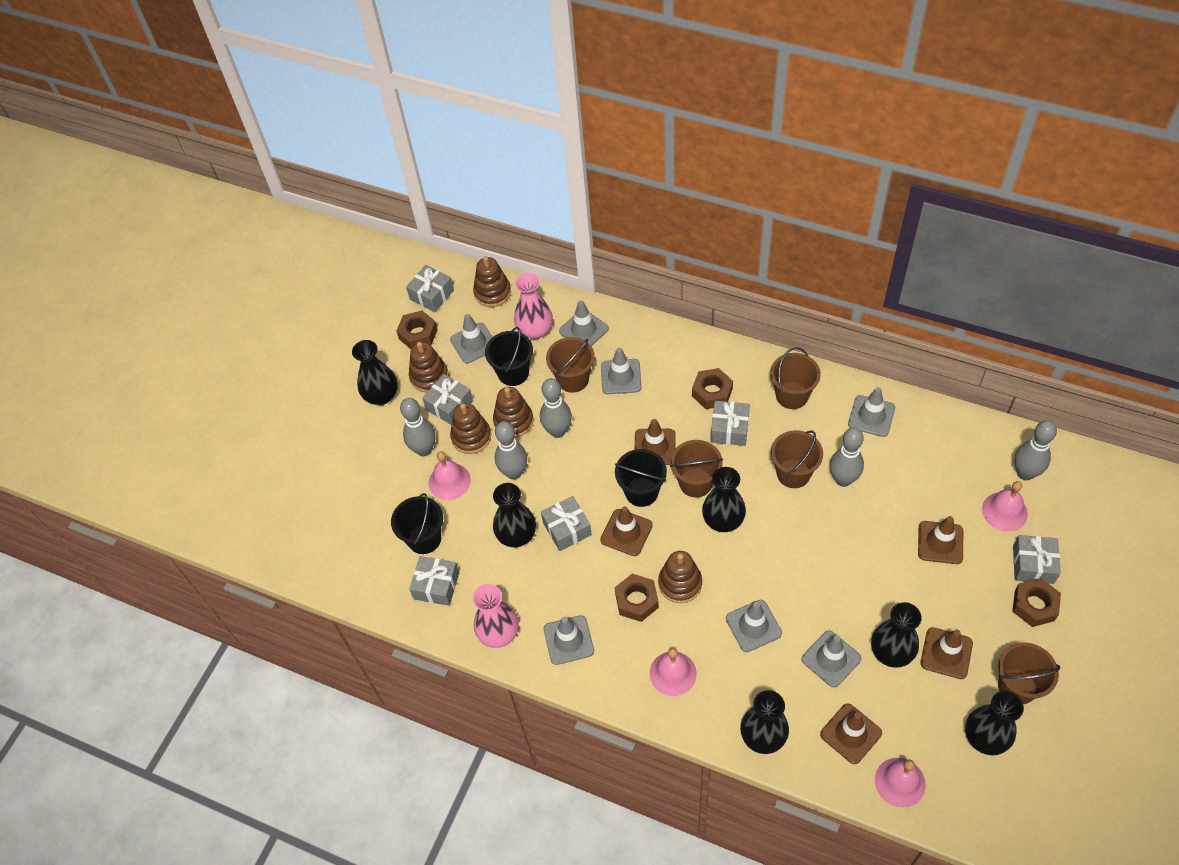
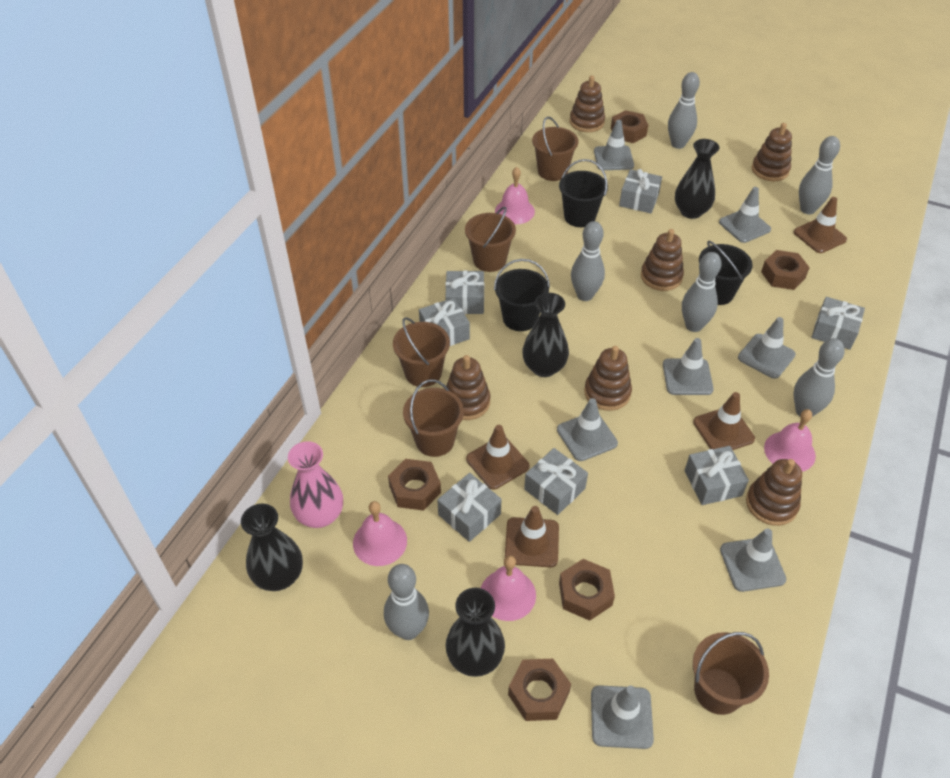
black vase: 6 -> 4
brown nut: 4 -> 5
brown stacking toy: 5 -> 6
brown traffic cone: 5 -> 4
grey bowling pin: 5 -> 6
grey gift: 6 -> 7
pink vase: 2 -> 1

